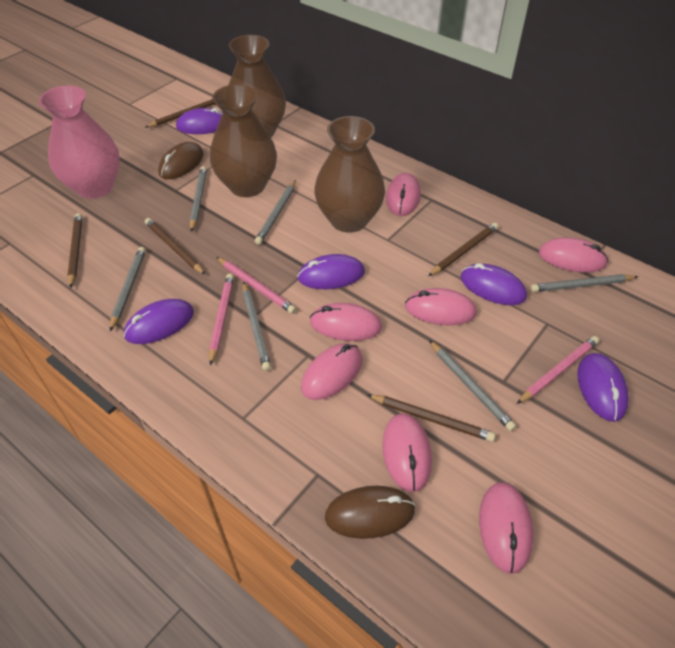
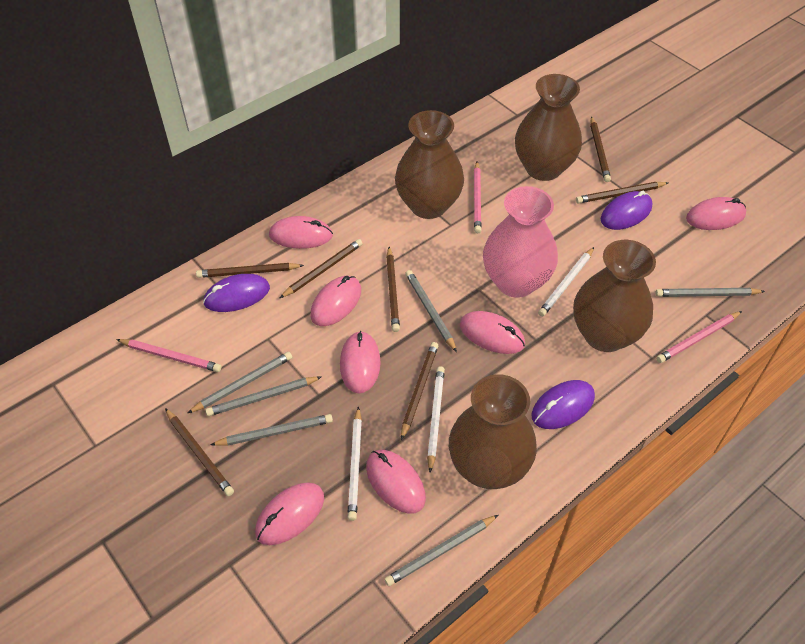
brown mouse: 2 -> 0
brown pencil: 5 -> 7
brown vase: 3 -> 4
purple mouse: 5 -> 3
white pencil: 0 -> 3

